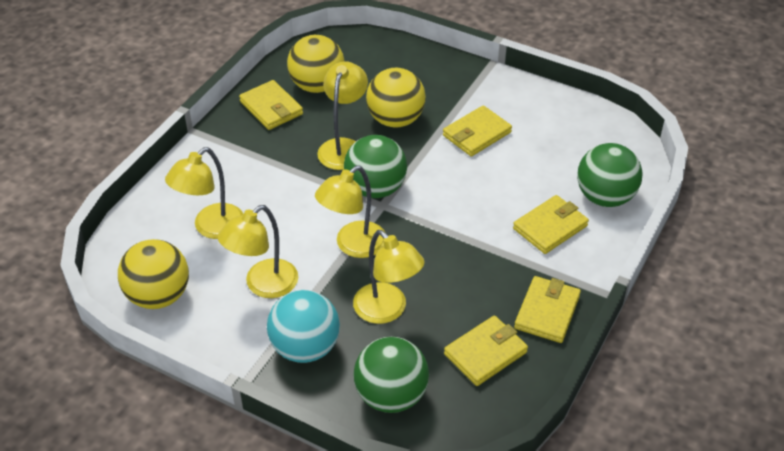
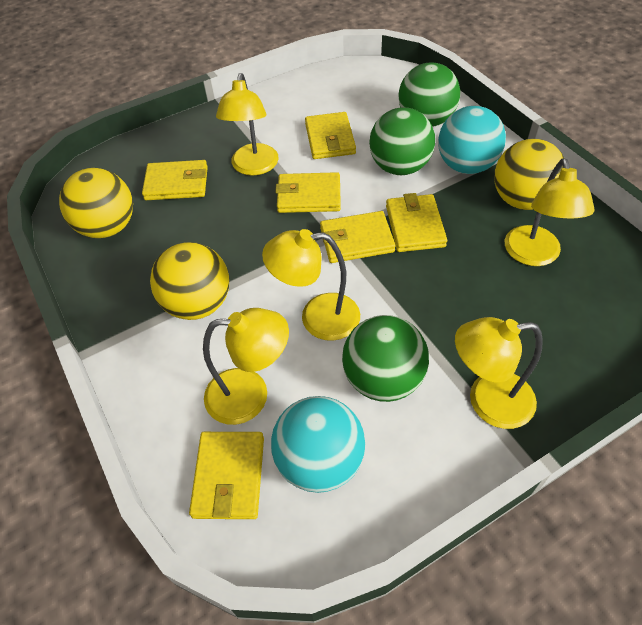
turquoise ball: 1 -> 2
yellow wallet: 5 -> 6

